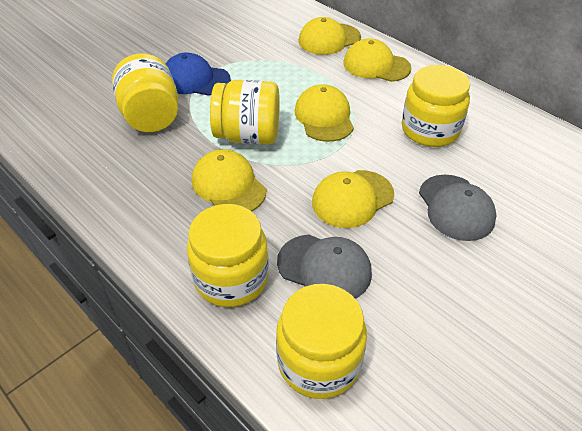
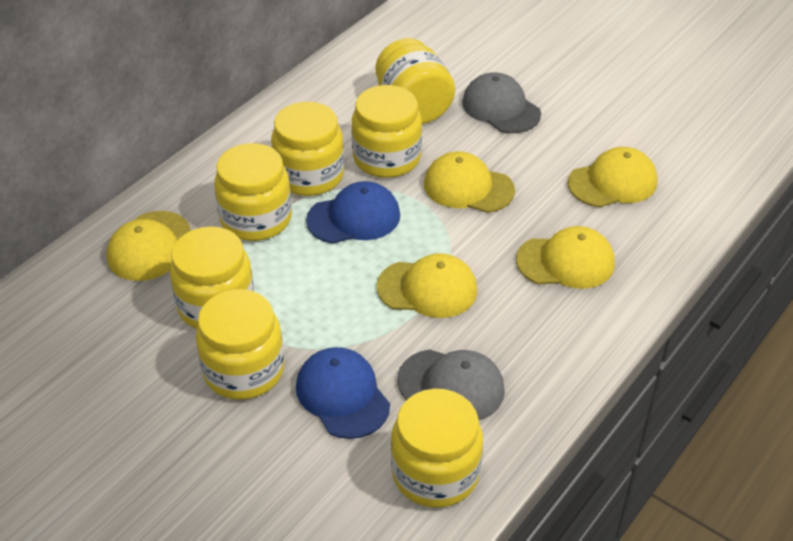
blue cap: 1 -> 2
yellow jar: 5 -> 7

